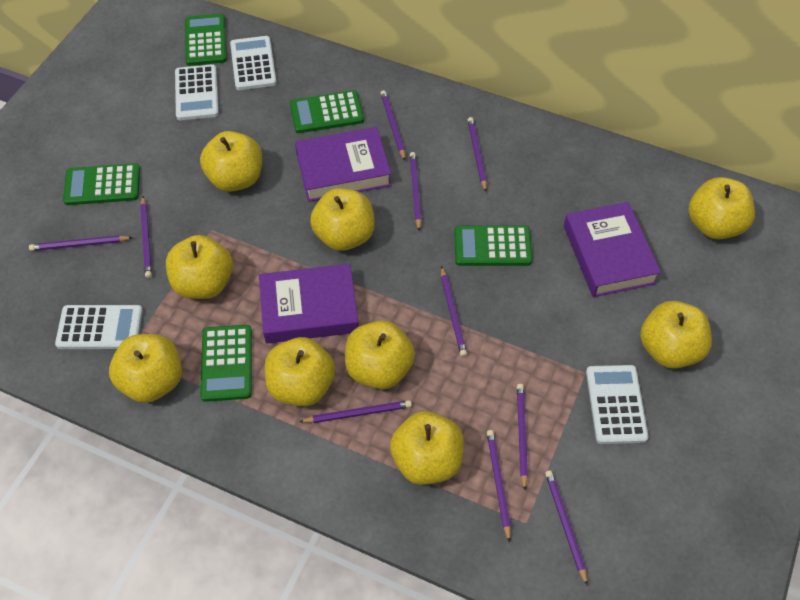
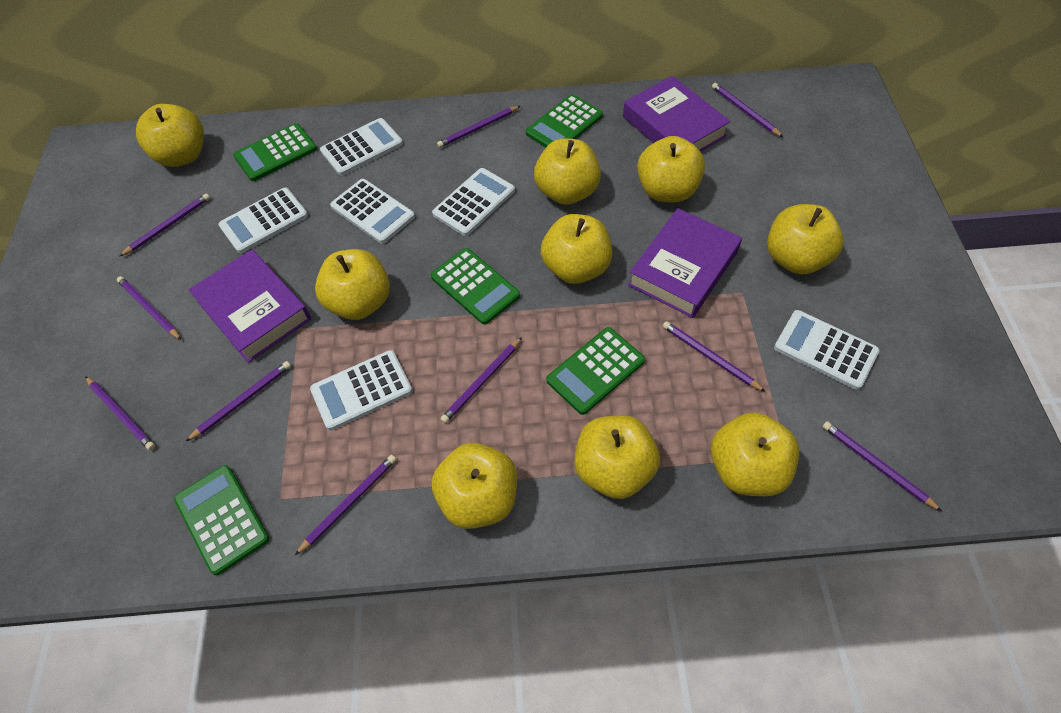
white calculator: 4 -> 6

